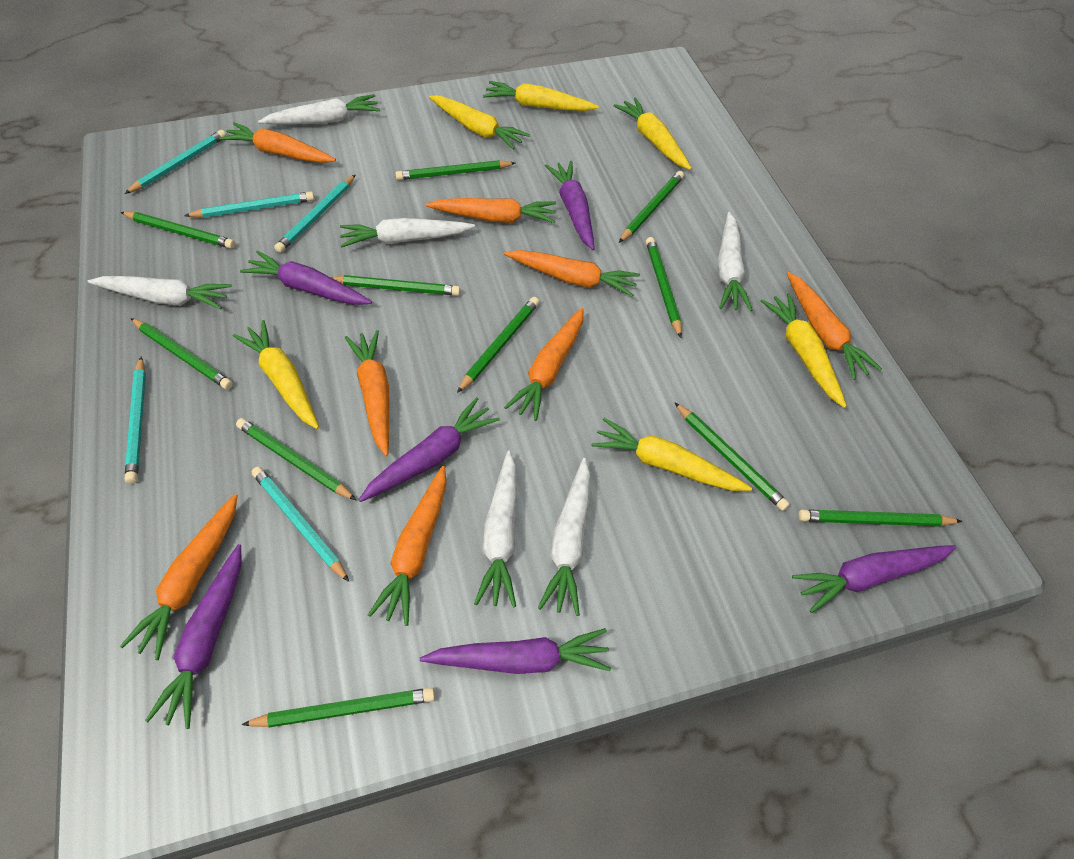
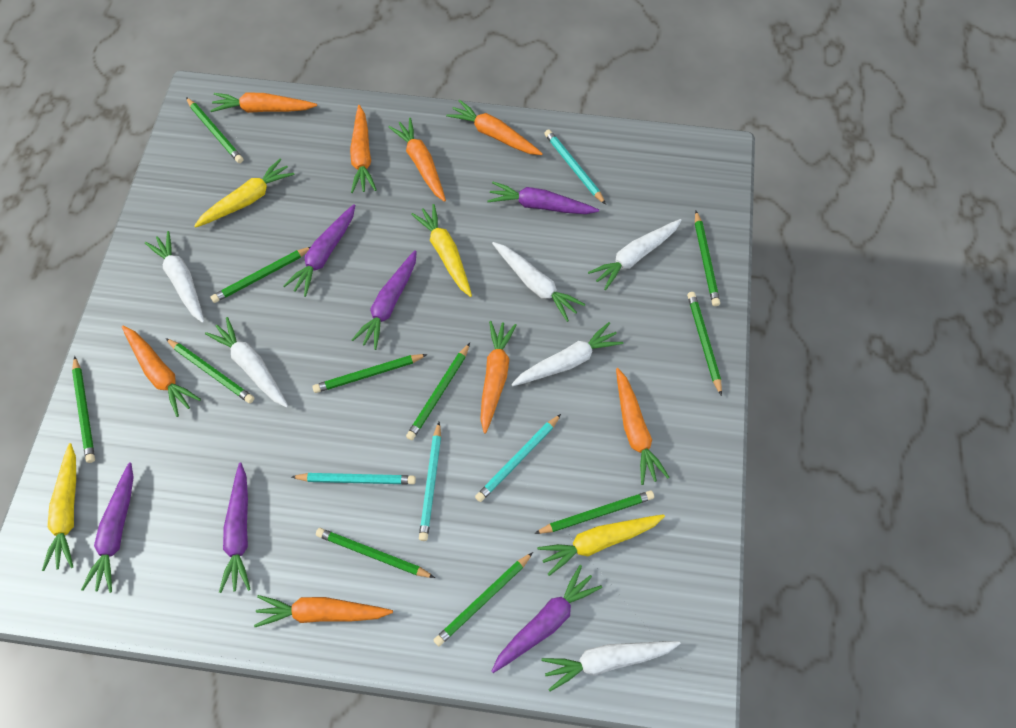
turquoise pencil: 5 -> 4
yellow carrot: 6 -> 4

